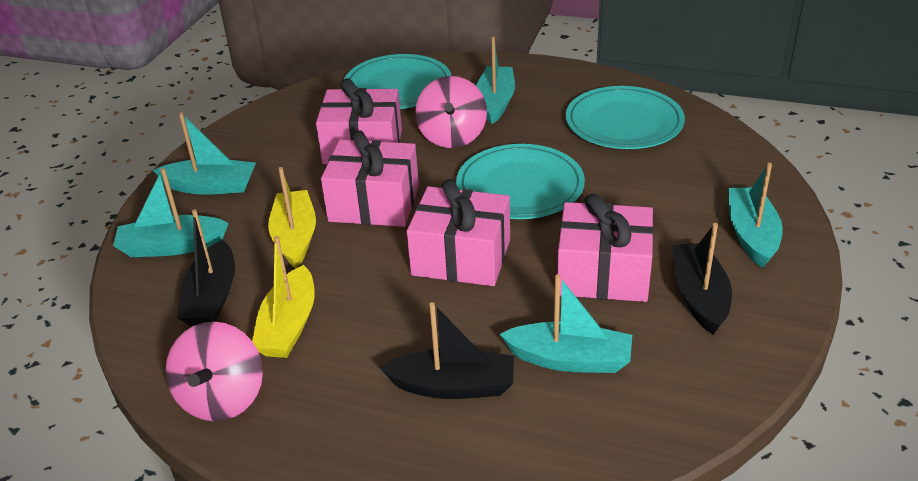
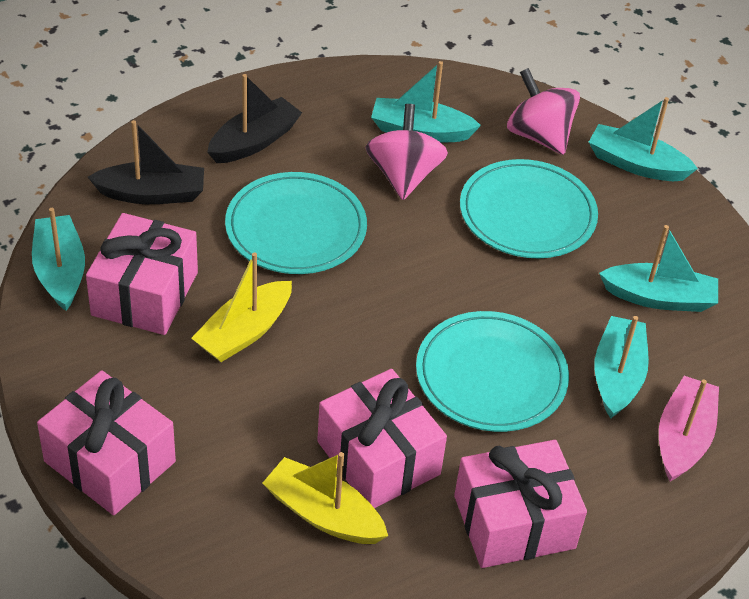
black boat: 3 -> 2
pink boat: 0 -> 1

